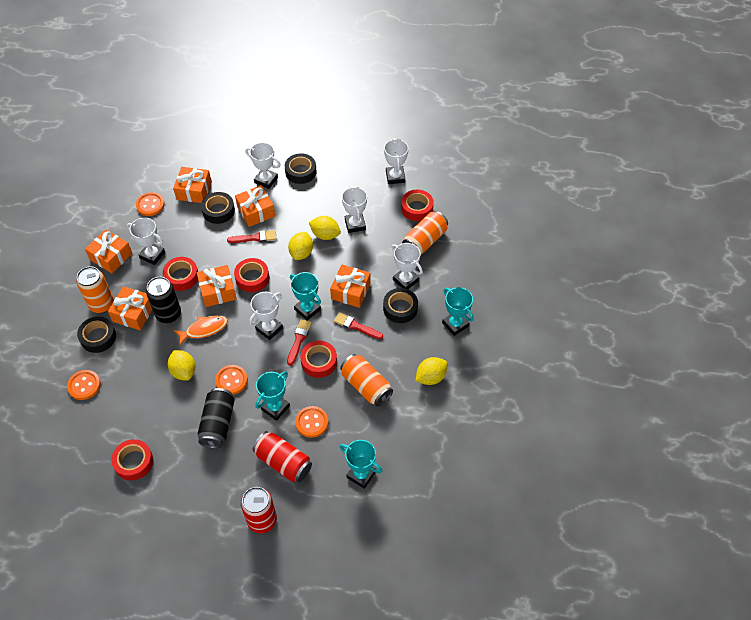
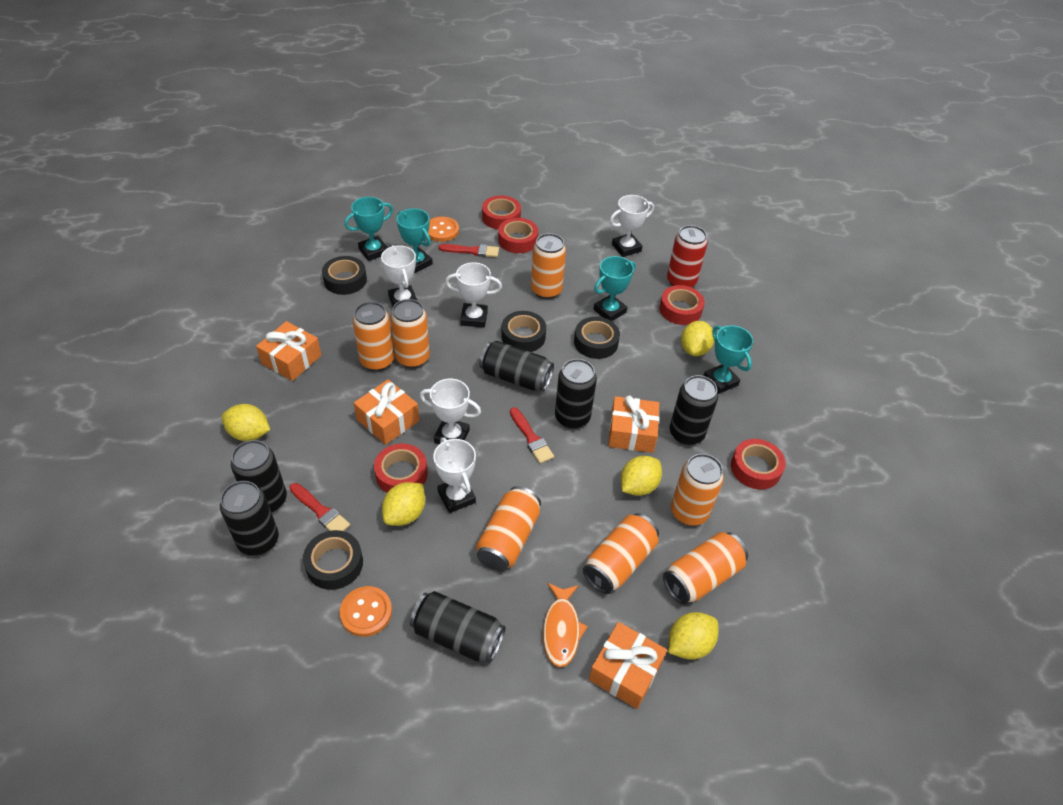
black can: 2 -> 6
orange button: 4 -> 2
orange can: 3 -> 7
orange gift: 6 -> 4
red can: 2 -> 1
white trophy: 6 -> 5
yellow lemon: 4 -> 5

